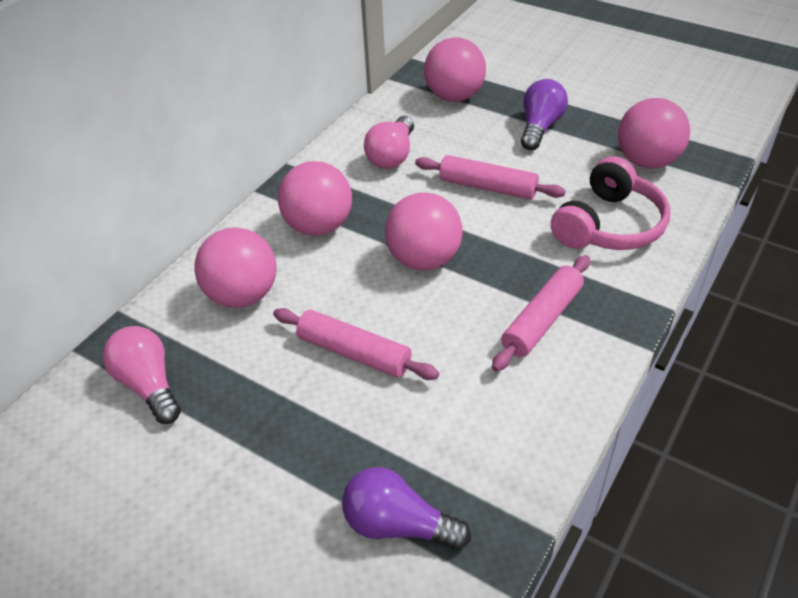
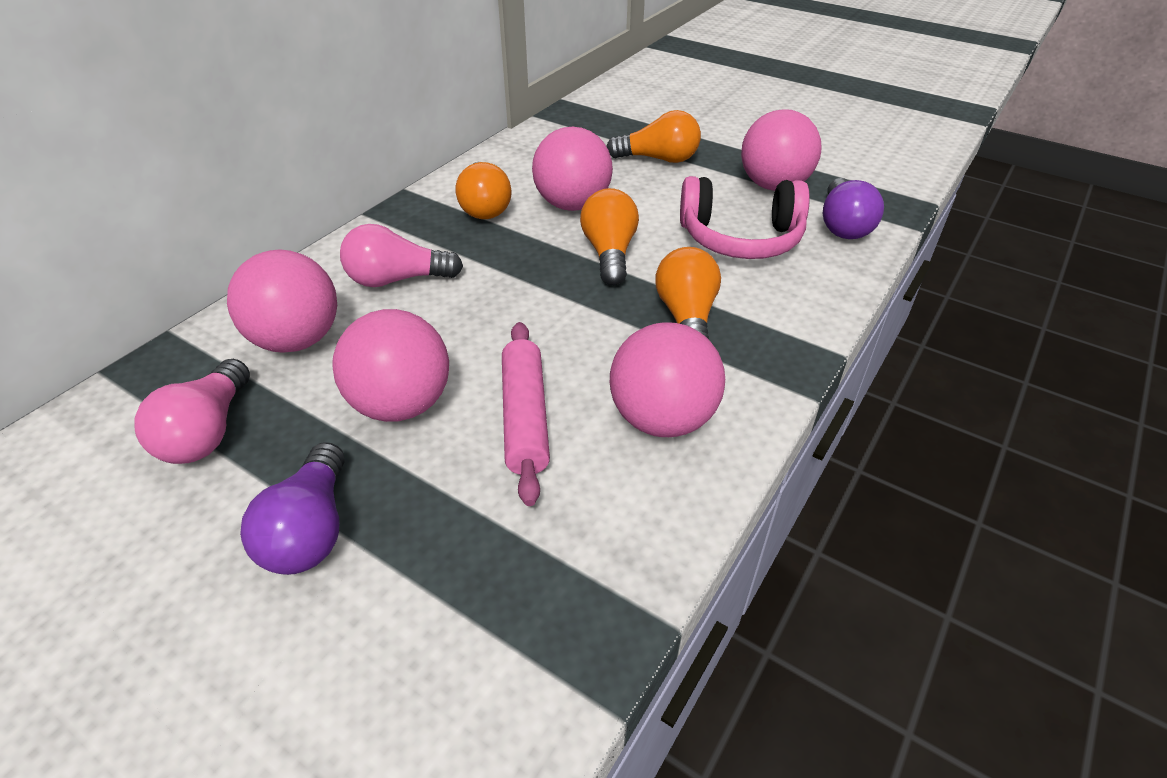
orange light bulb: 0 -> 4
pink rolling pin: 3 -> 1

